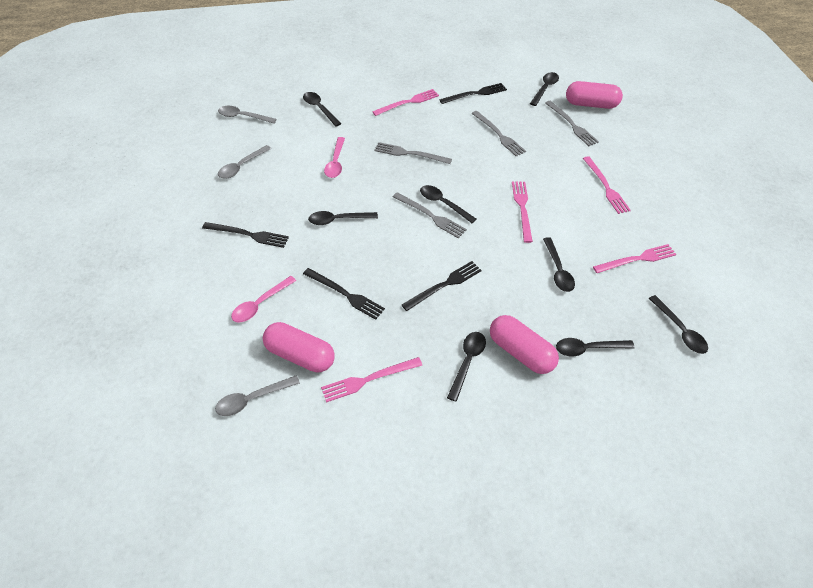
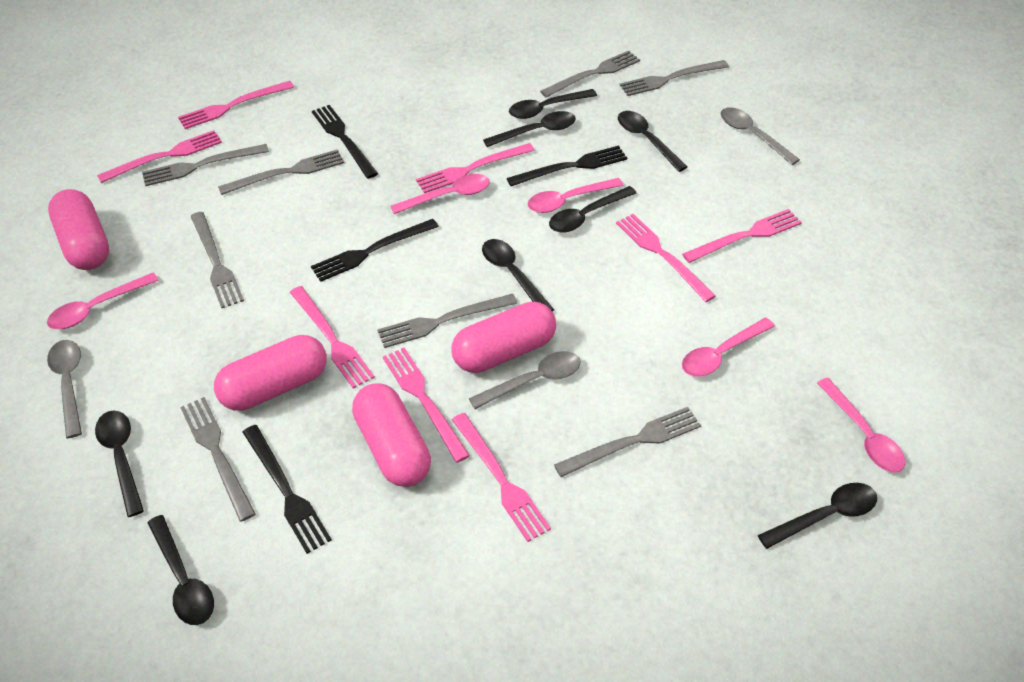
grey fork: 4 -> 8
pink capsule: 3 -> 4
pink fork: 5 -> 8
pink spoon: 2 -> 5

